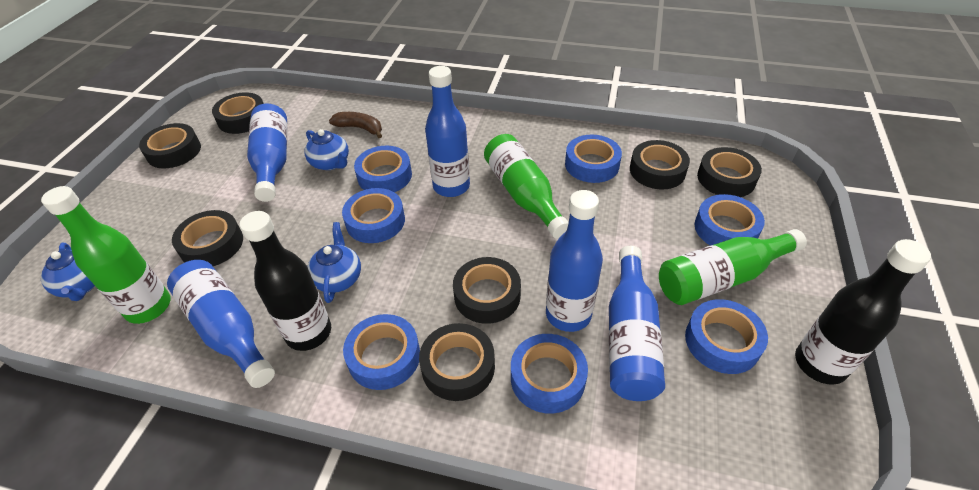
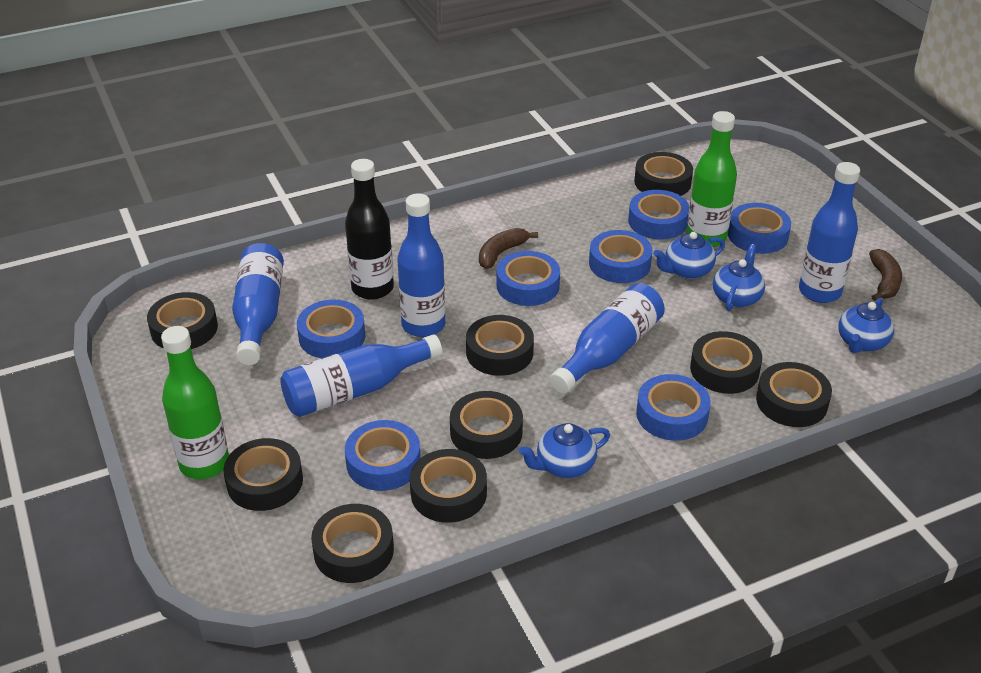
black bottle: 2 -> 1
black tape: 7 -> 9
blue teapot: 3 -> 4
brown banana: 1 -> 2
green bottle: 3 -> 2

